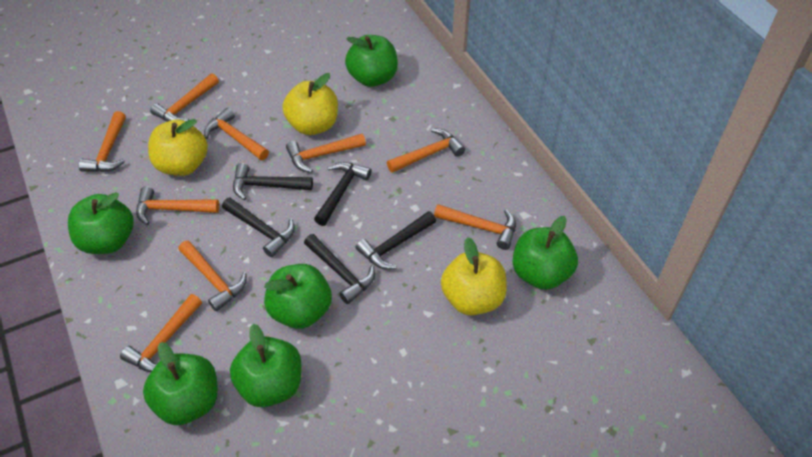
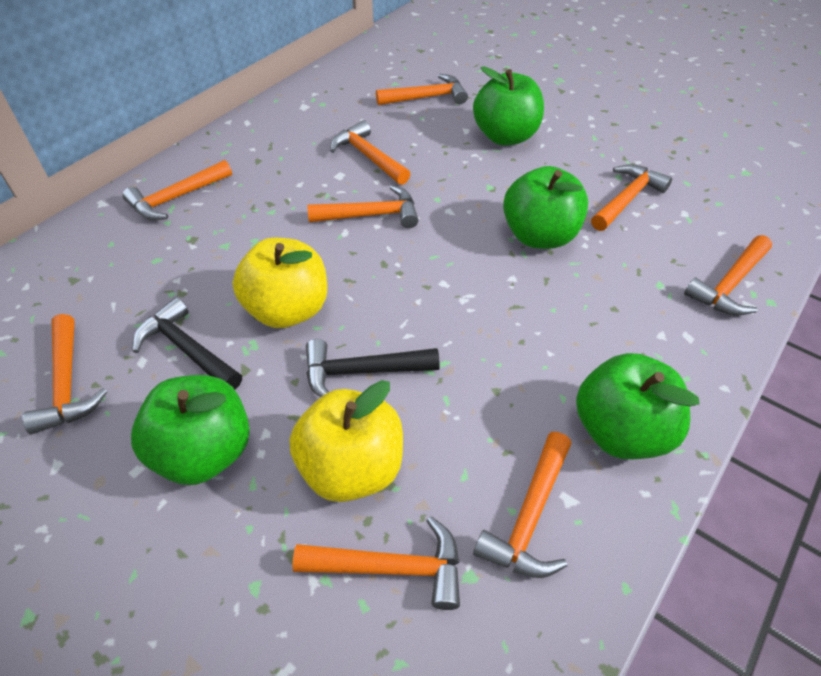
black hammer: 5 -> 2
green apple: 6 -> 4
yellow apple: 3 -> 2

